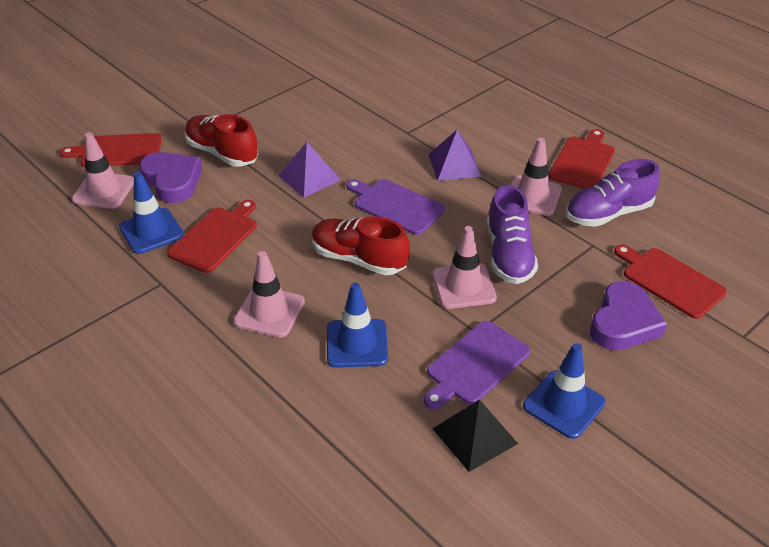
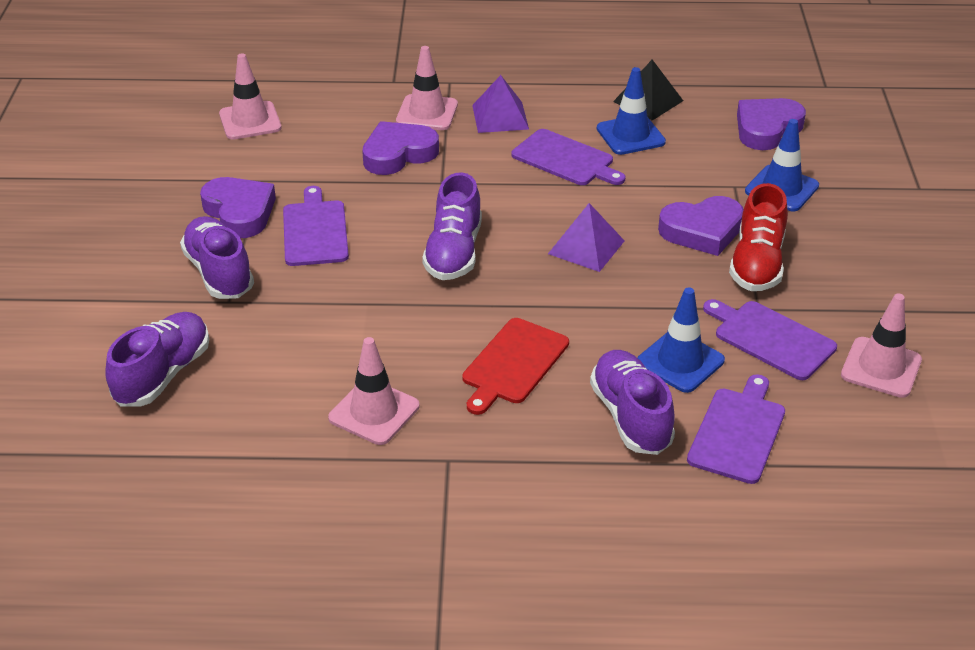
purple cutting board: 2 -> 4
purple heart: 2 -> 4
purple shoe: 2 -> 4
red cutting board: 4 -> 1
red shoe: 2 -> 1

